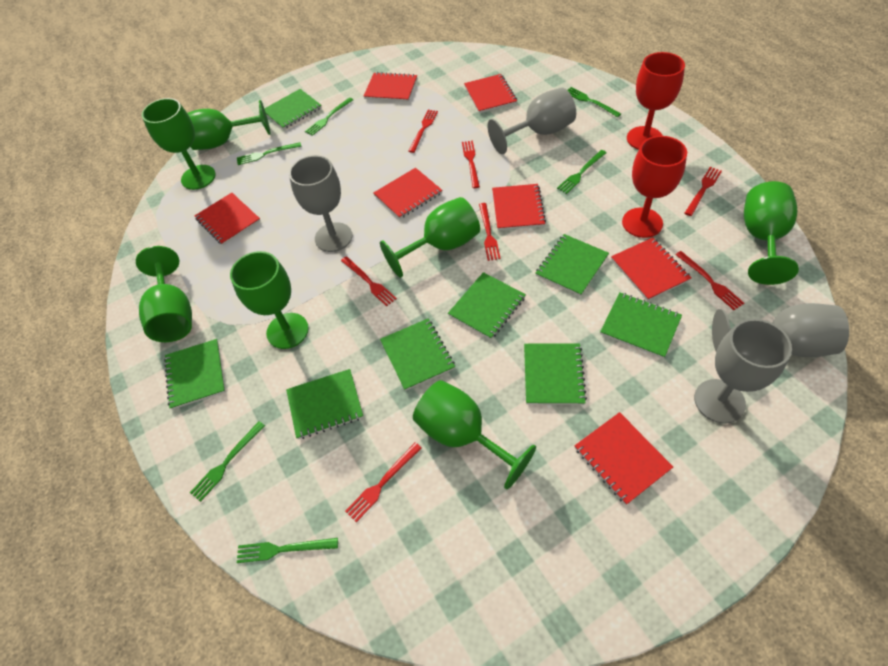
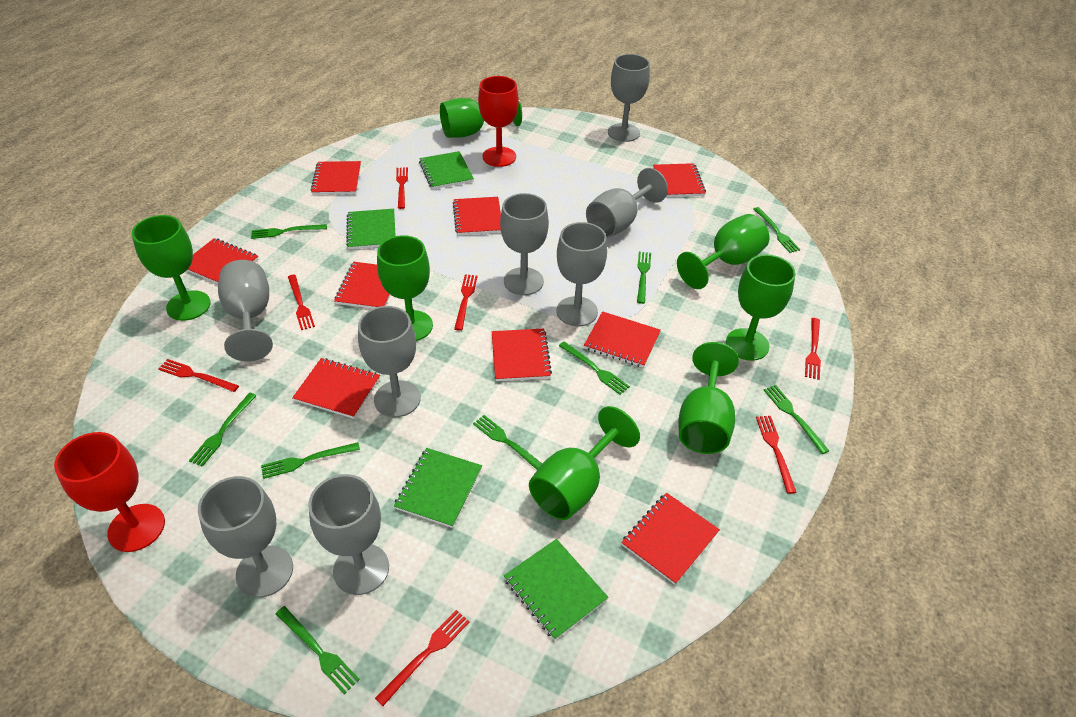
green fork: 6 -> 9
green notebook: 8 -> 4
grey goblet: 4 -> 8
red notebook: 7 -> 9

